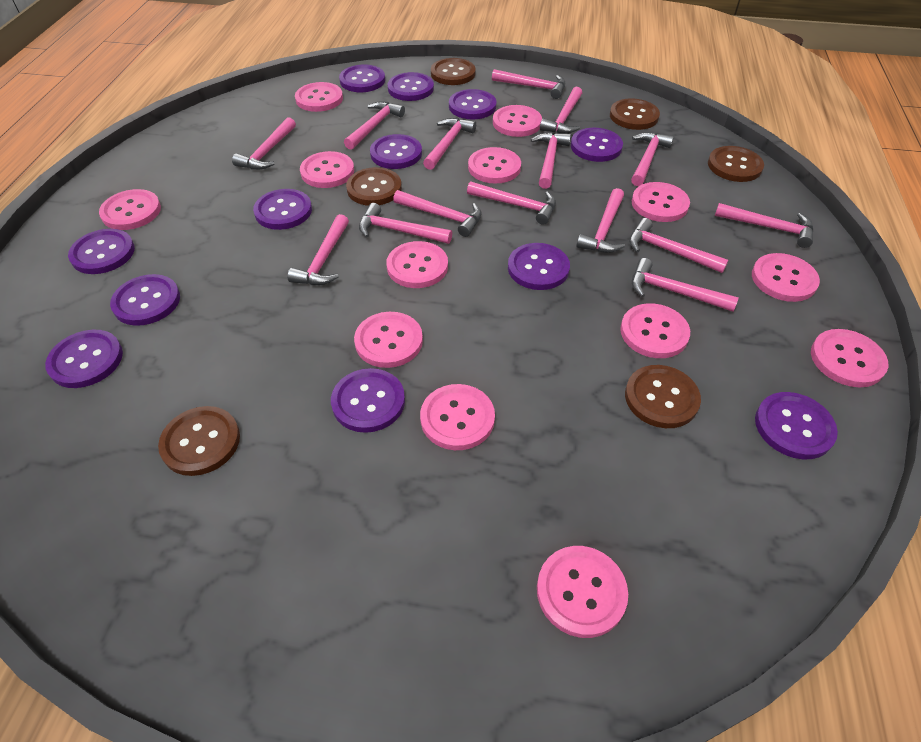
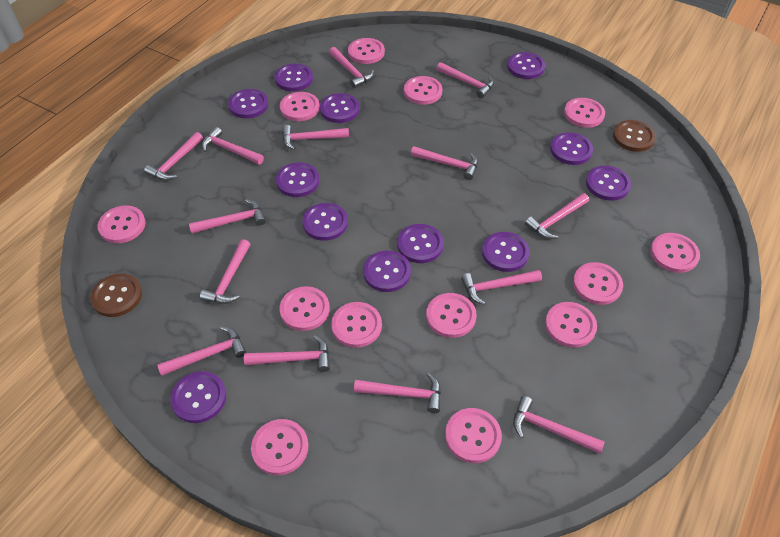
brown button: 6 -> 2
pink hammer: 15 -> 14

